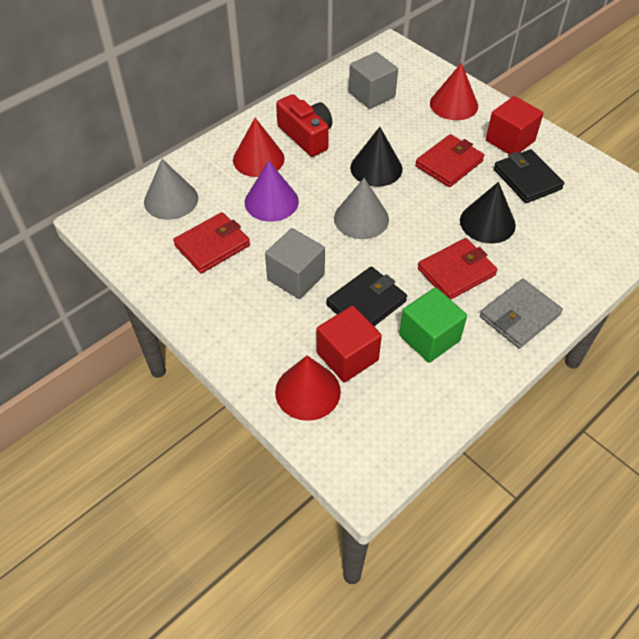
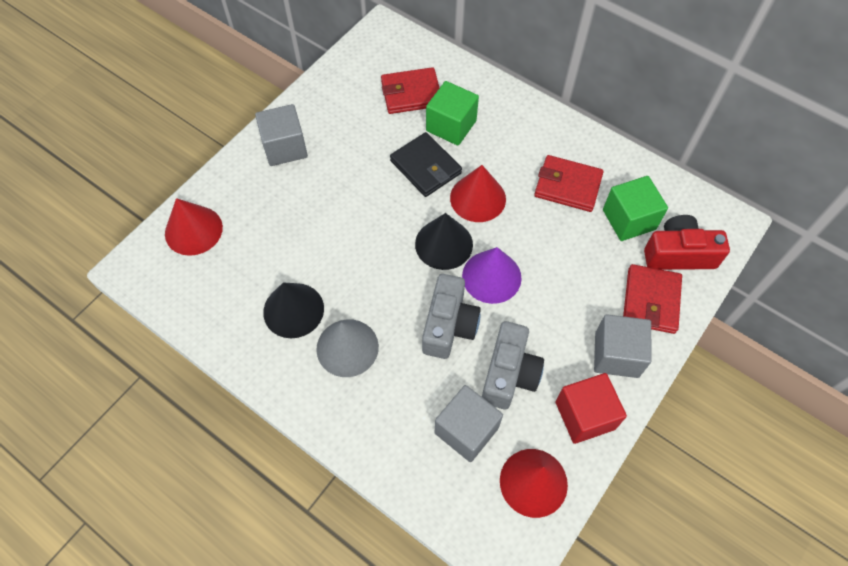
black wallet: 2 -> 1
green cube: 1 -> 2
grey camera: 0 -> 2
grey cone: 2 -> 1
grey cube: 2 -> 3
grey wallet: 1 -> 0
red cube: 2 -> 1

